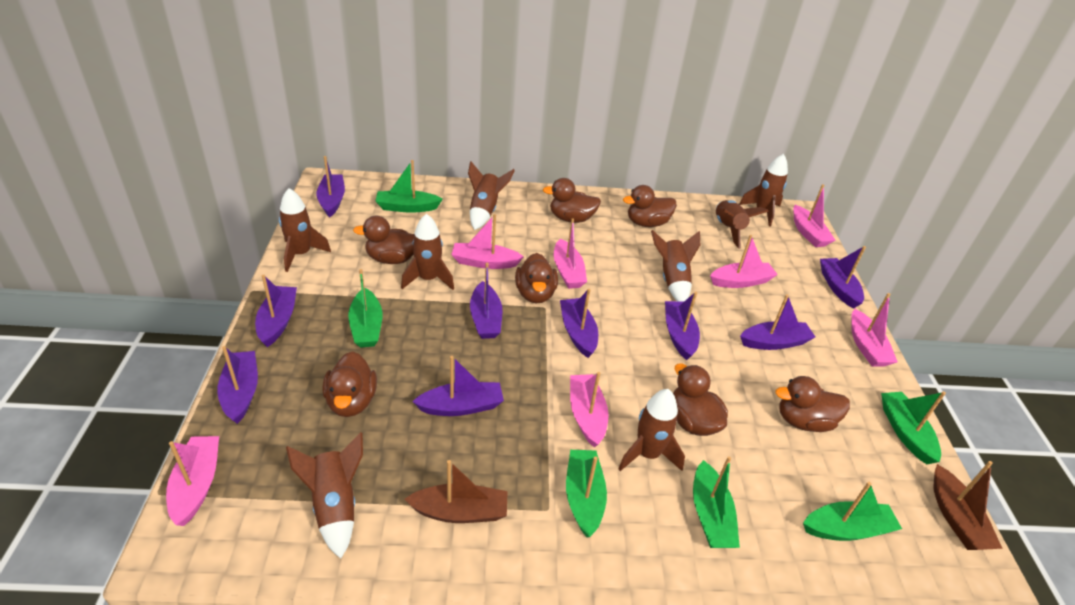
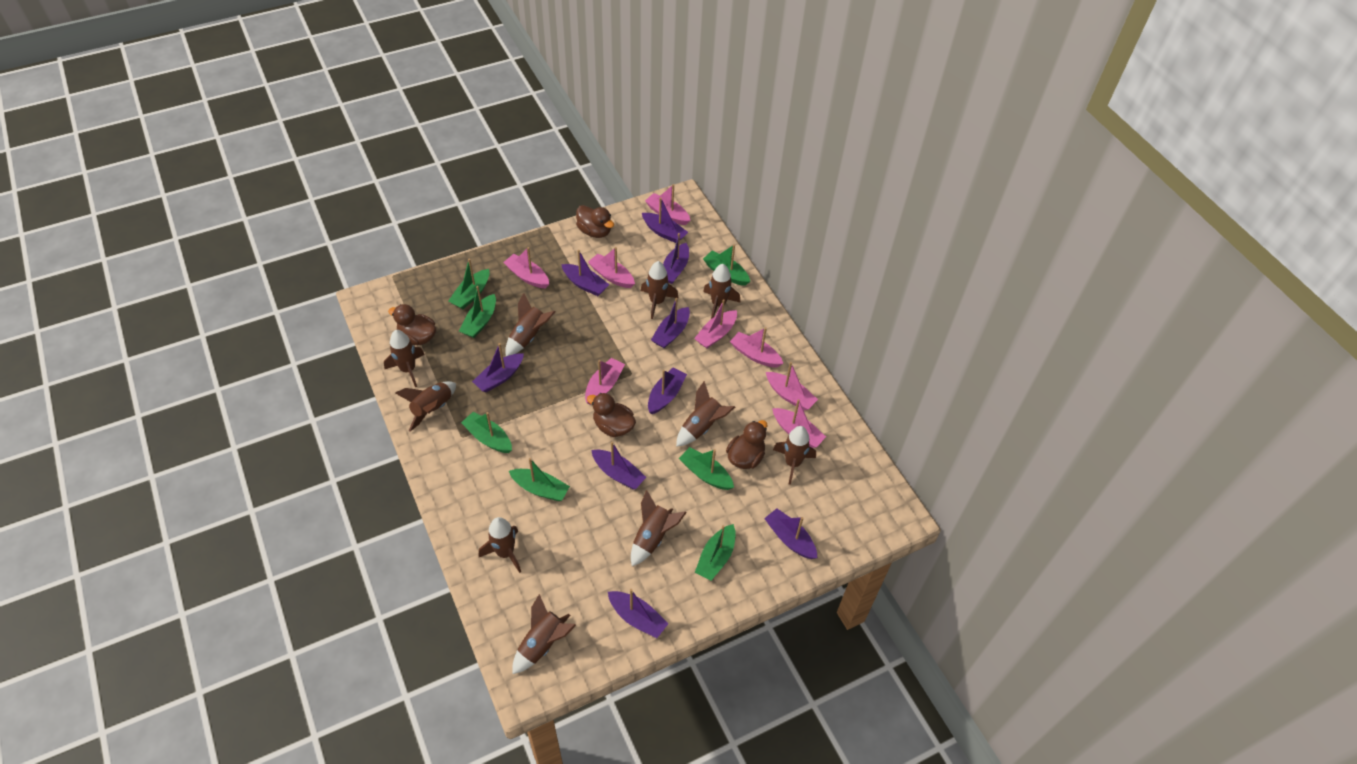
brown boat: 2 -> 0
brown duck: 7 -> 4
brown rocket: 8 -> 10
green boat: 6 -> 7
pink boat: 7 -> 8

